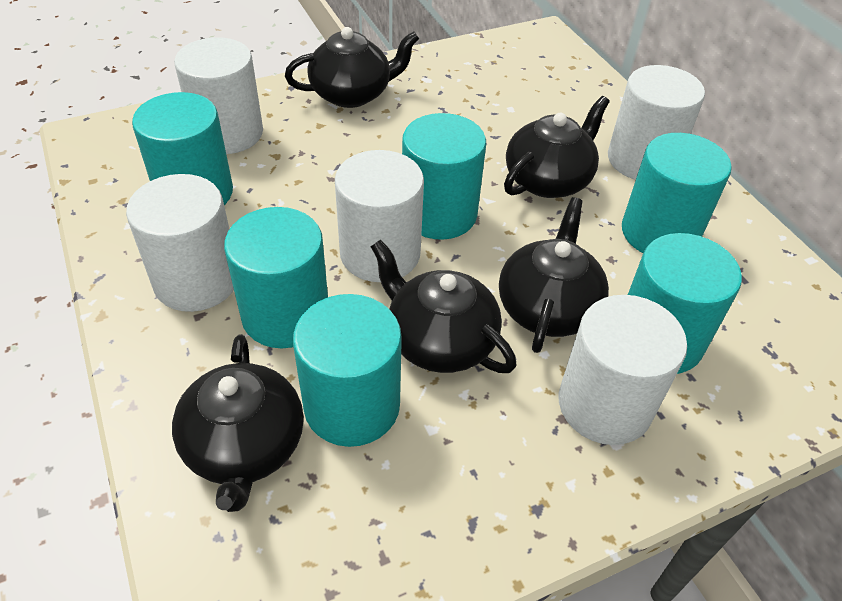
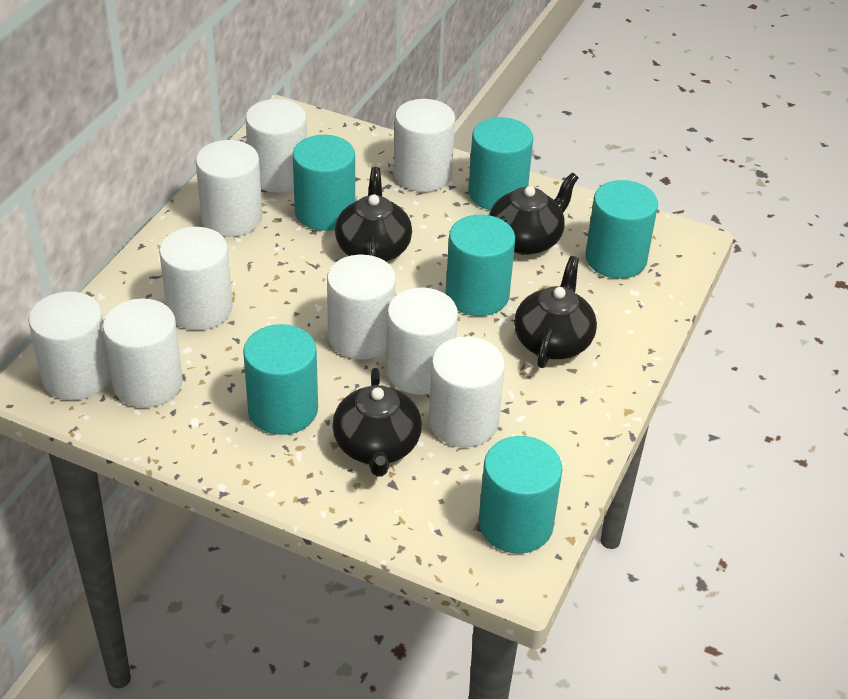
black teapot: 5 -> 4
white cylinder: 5 -> 9

